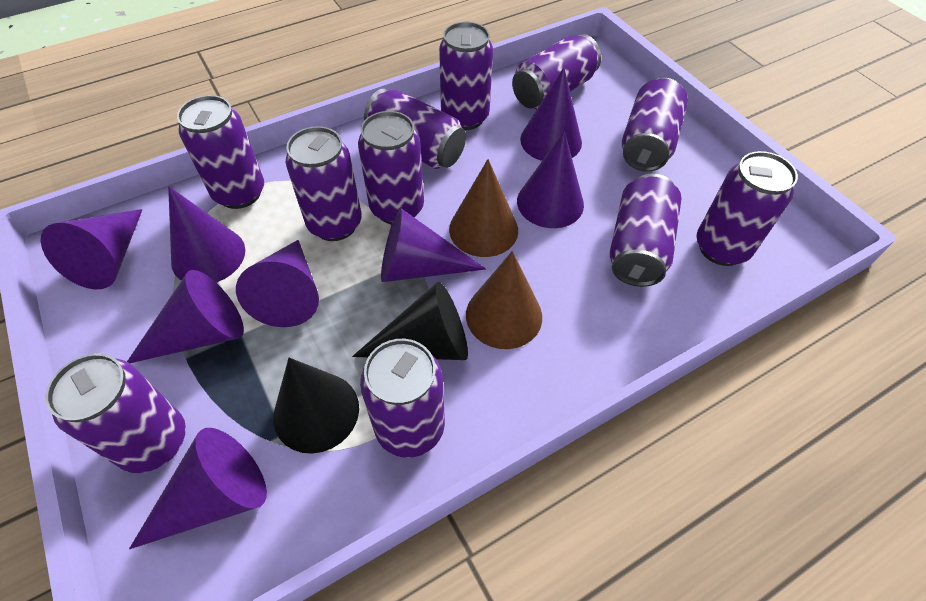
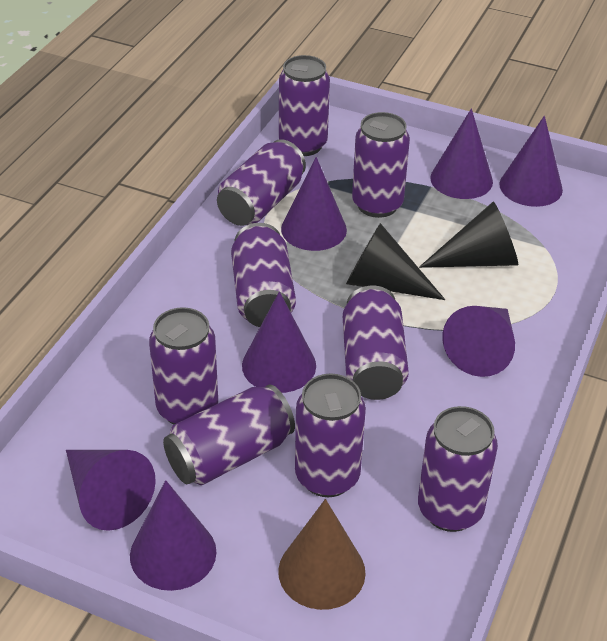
brown cone: 2 -> 1
purple can: 11 -> 9
purple cone: 8 -> 7

